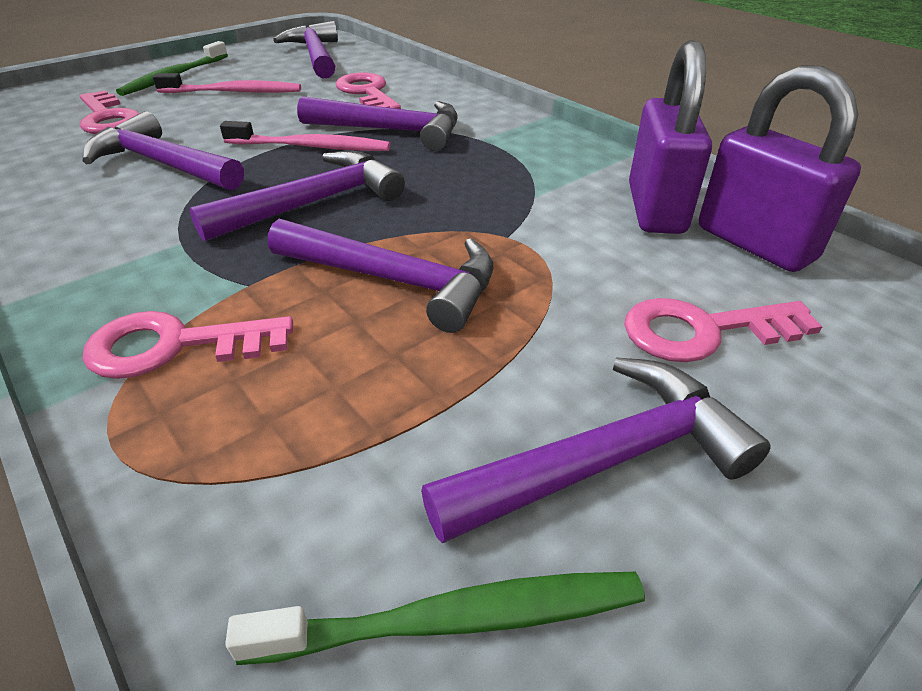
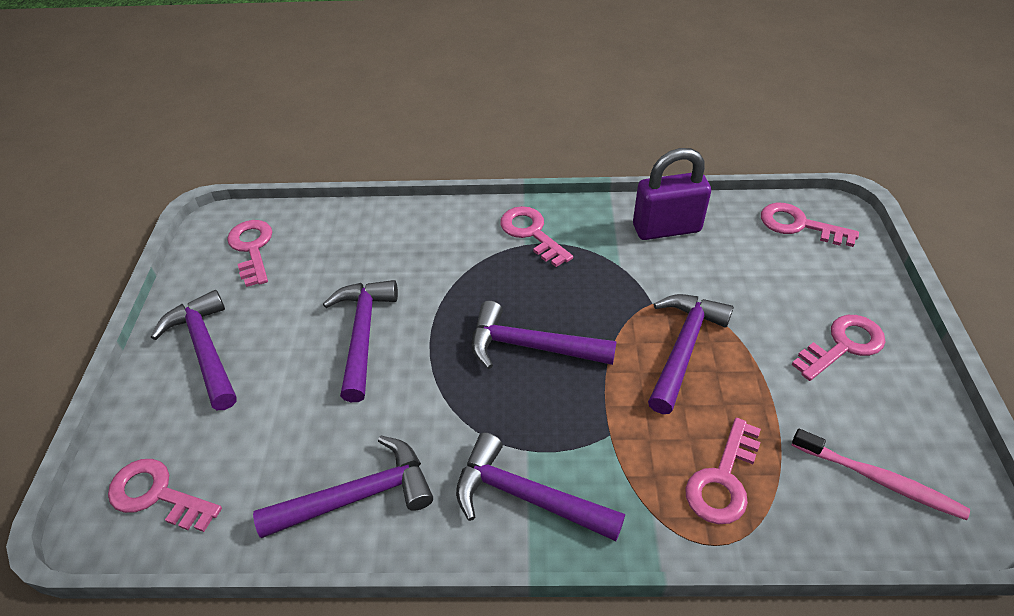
green toothbrush: 2 -> 0
pink key: 4 -> 6
pink toothbrush: 2 -> 1
purple padlock: 2 -> 1

